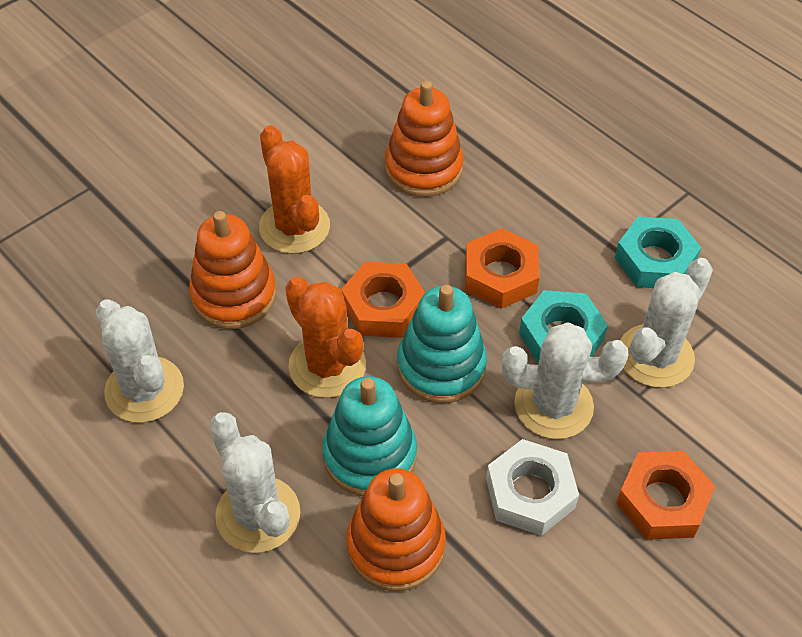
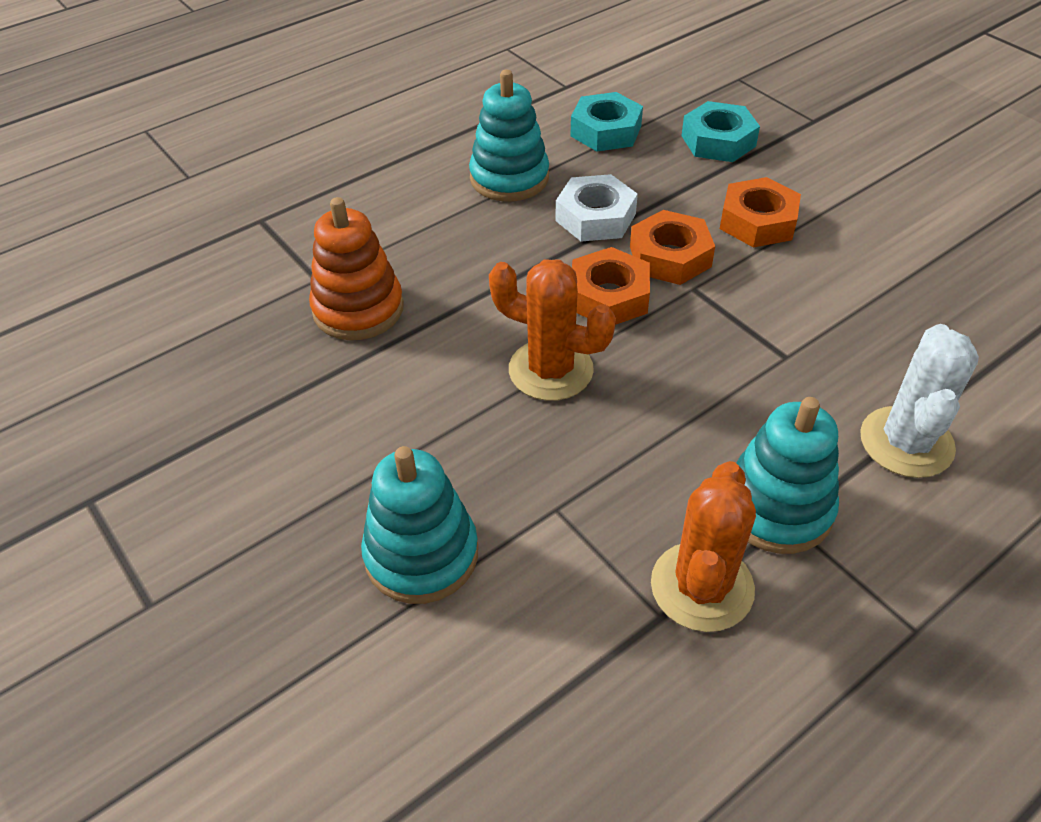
orange stacking toy: 3 -> 1
turquoise stacking toy: 2 -> 3
white cactus: 4 -> 1

